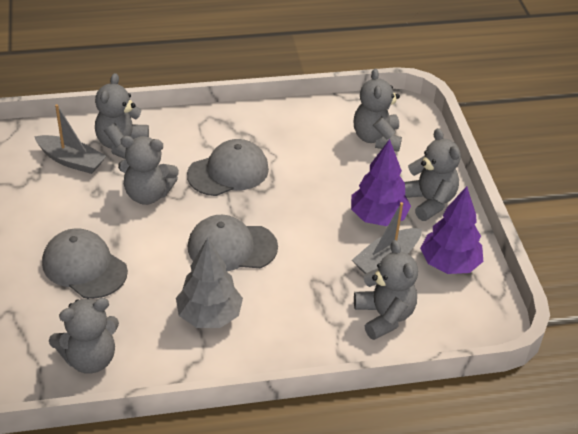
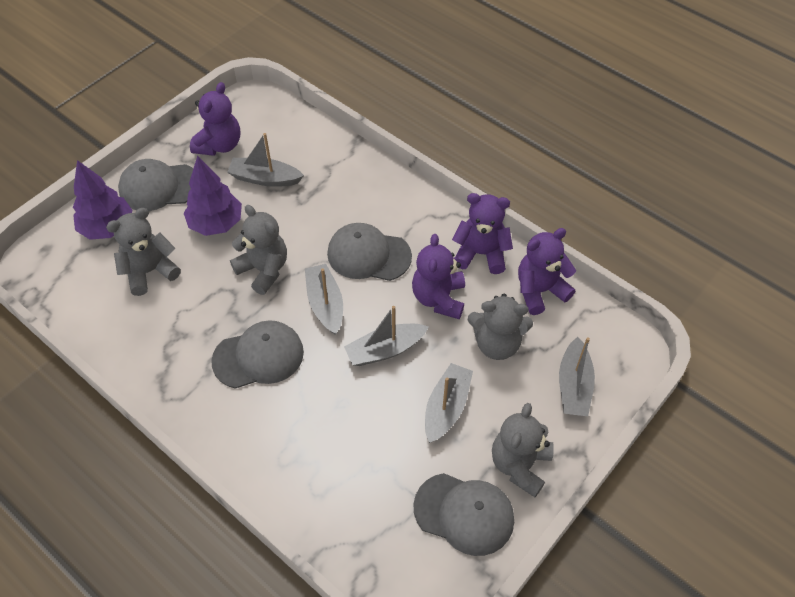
grey boat: 2 -> 5
grey cap: 3 -> 4
grey teddy bear: 6 -> 4
grey tree: 1 -> 0
purple teddy bear: 0 -> 4

